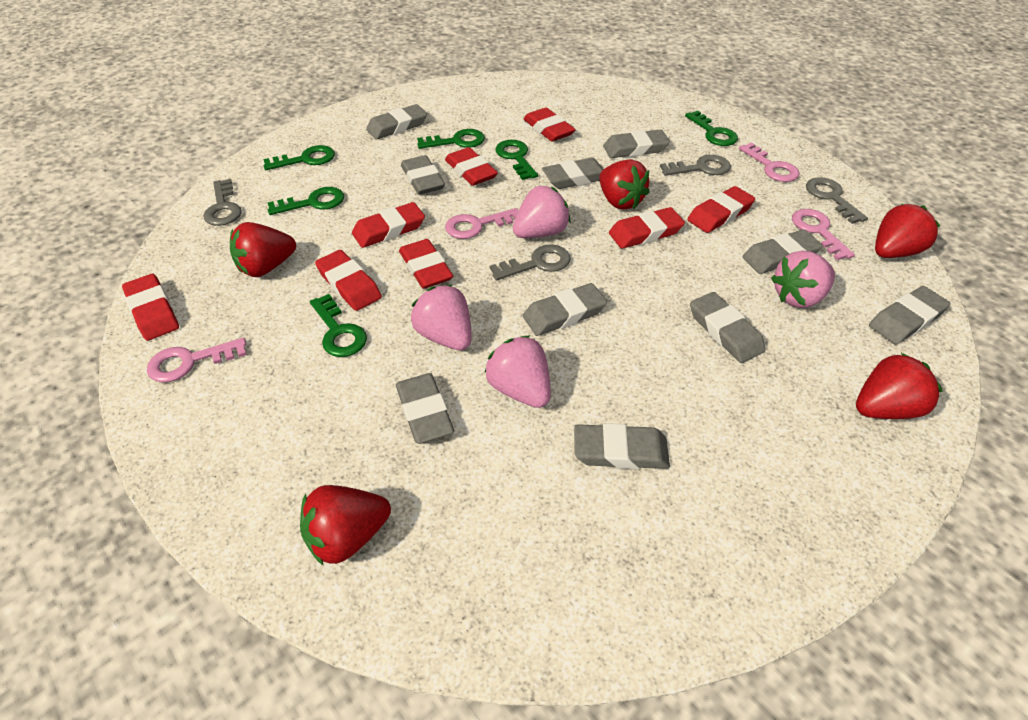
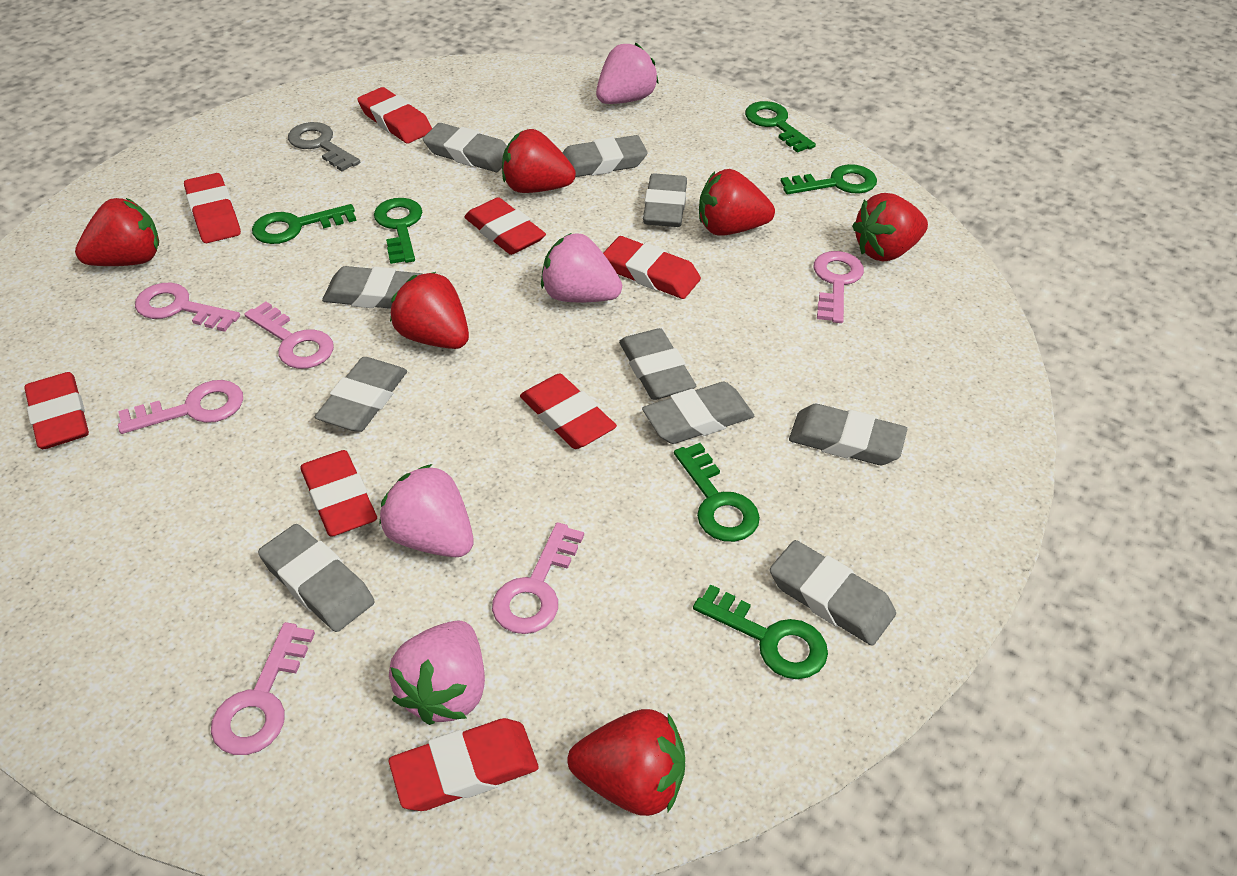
grey key: 4 -> 1
pink key: 4 -> 6
red strawberry: 5 -> 6

